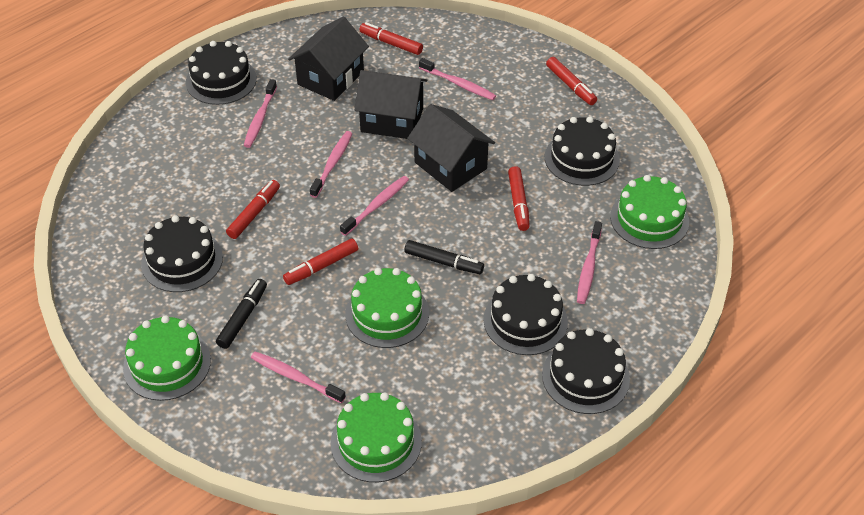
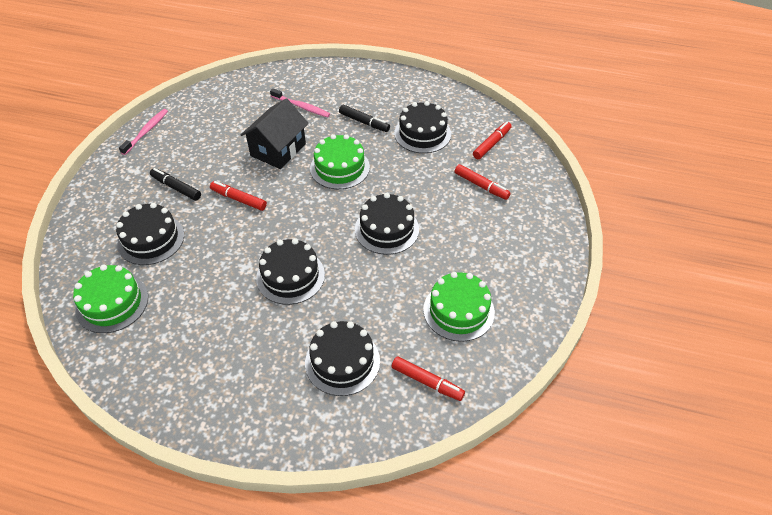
black house: 3 -> 1
green cake: 4 -> 3
pink toothbrush: 6 -> 2
red marker: 5 -> 4

